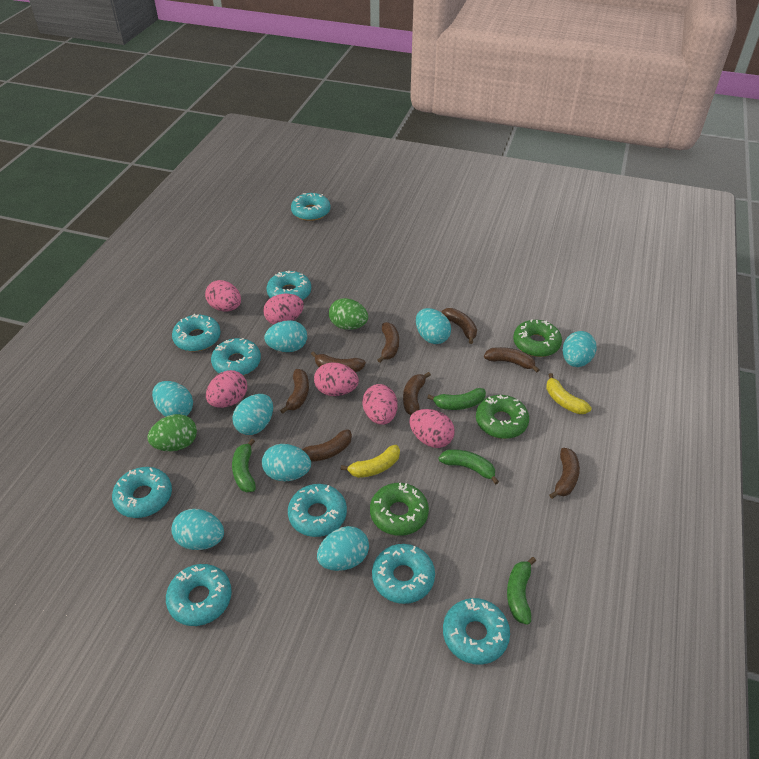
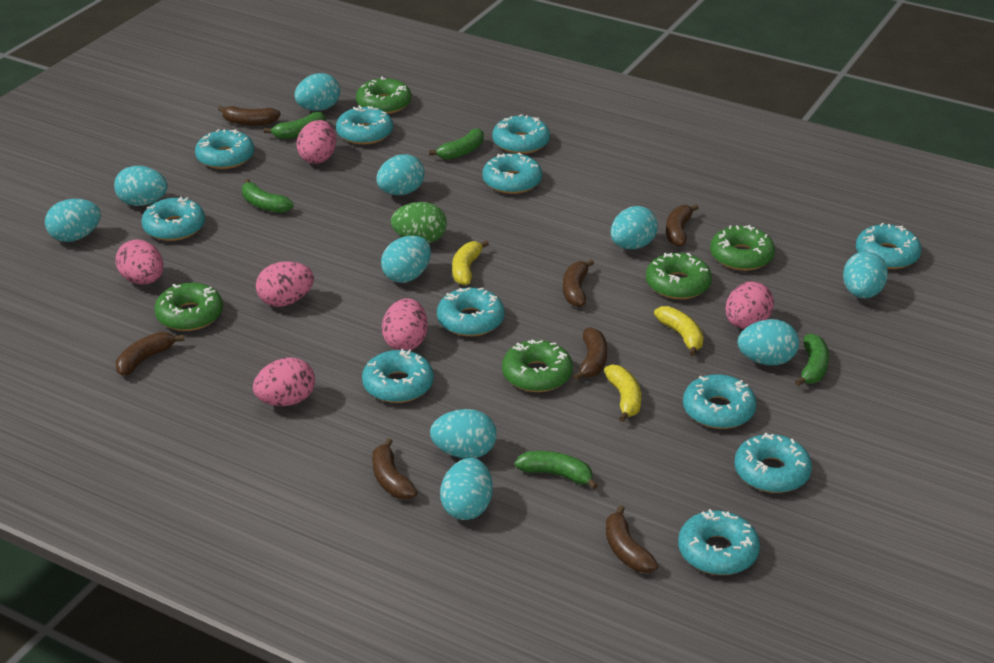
brown banana: 8 -> 7
green banana: 4 -> 5
green donut: 3 -> 5
green egg: 2 -> 1
turquoise donut: 9 -> 11
turquoise egg: 8 -> 10
yellow banana: 2 -> 3

